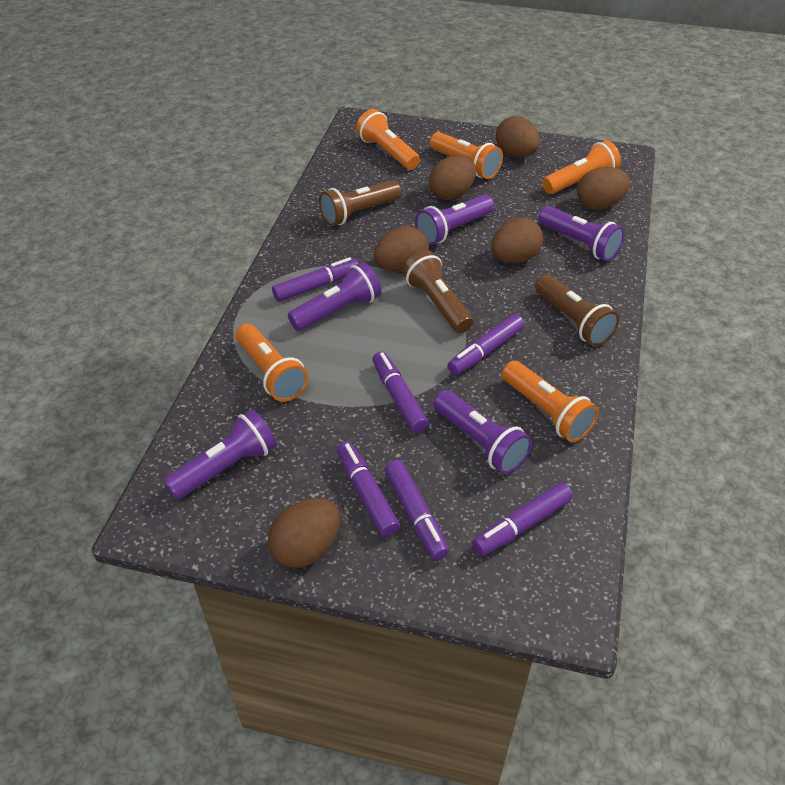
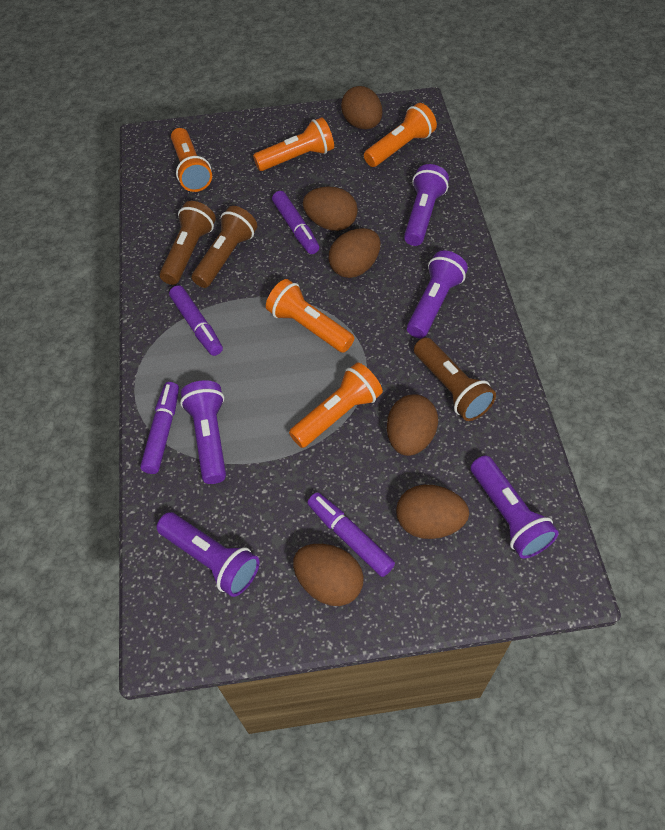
purple marker: 6 -> 4

